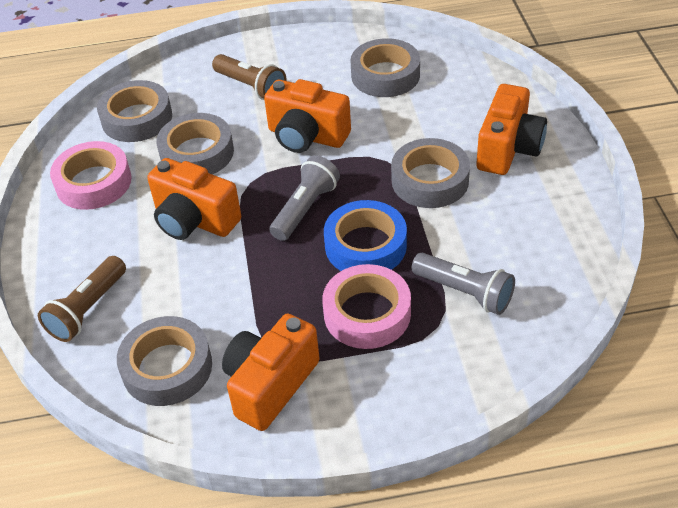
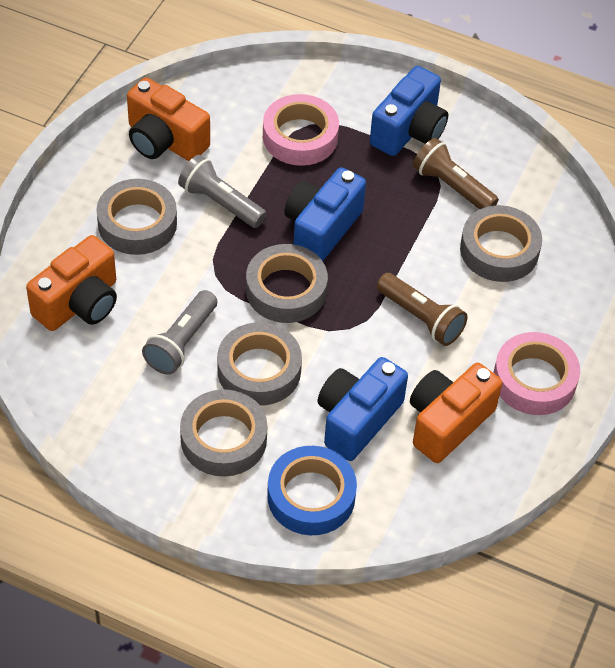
blue camera: 0 -> 3
orange camera: 4 -> 3

